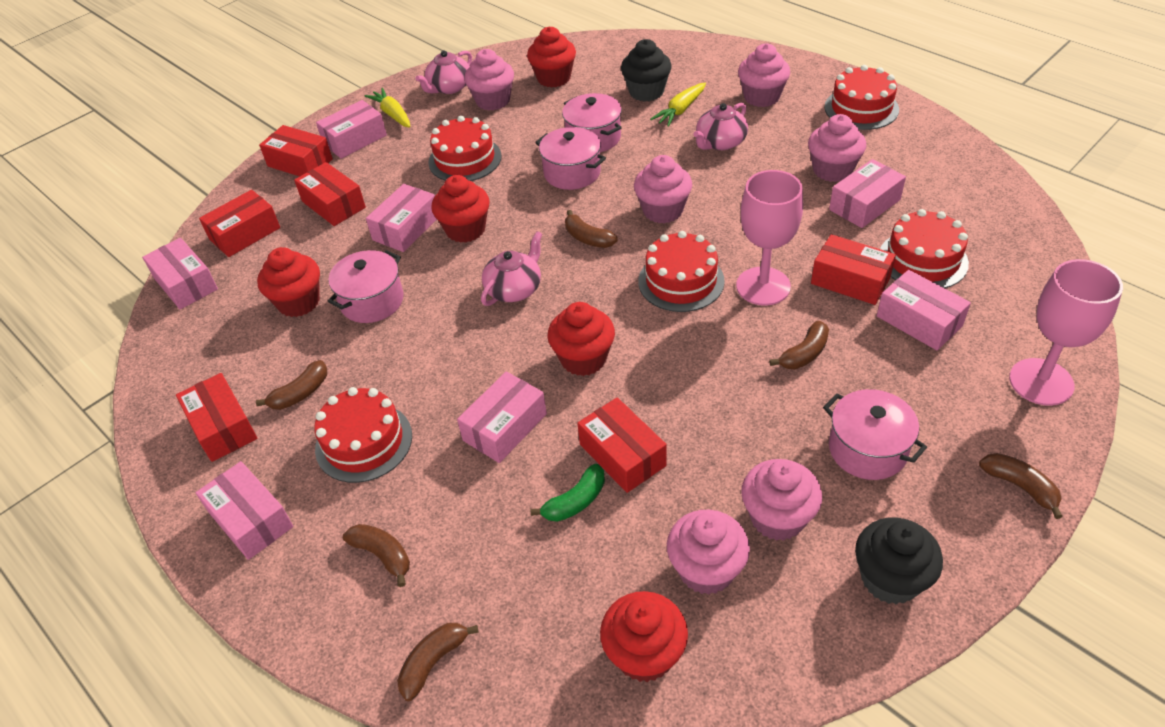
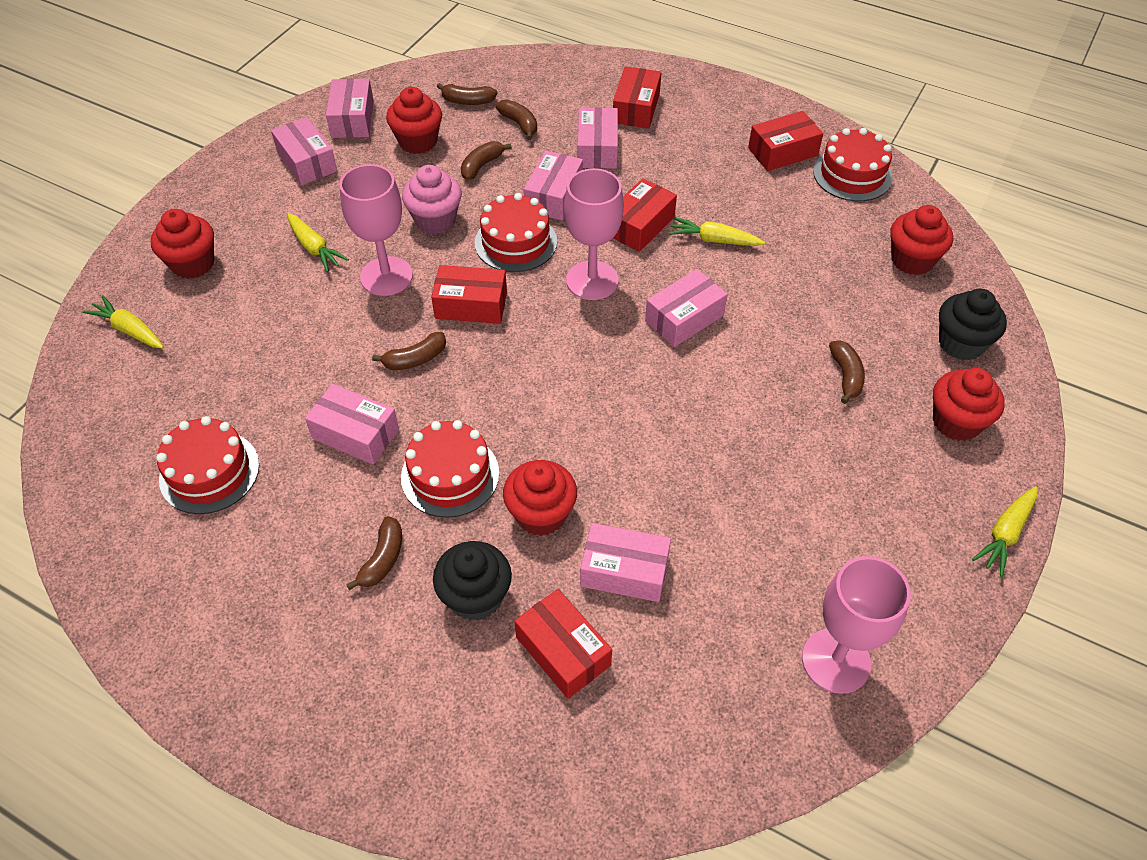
green banana: 1 -> 0
pink cupcake: 6 -> 1
pink goblet: 2 -> 3
pink pot: 4 -> 0
pink teapot: 3 -> 0
red box: 6 -> 5
red cake: 5 -> 4
yellow carrot: 2 -> 4

